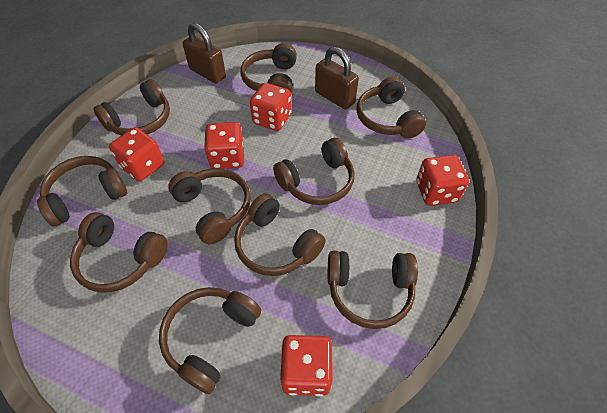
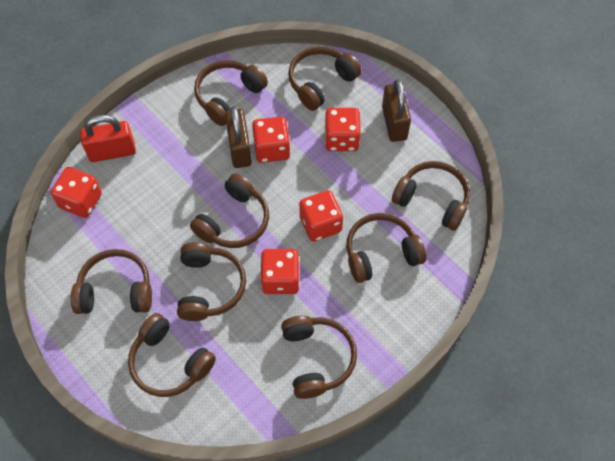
brown headphones: 10 -> 9
red padlock: 0 -> 1

